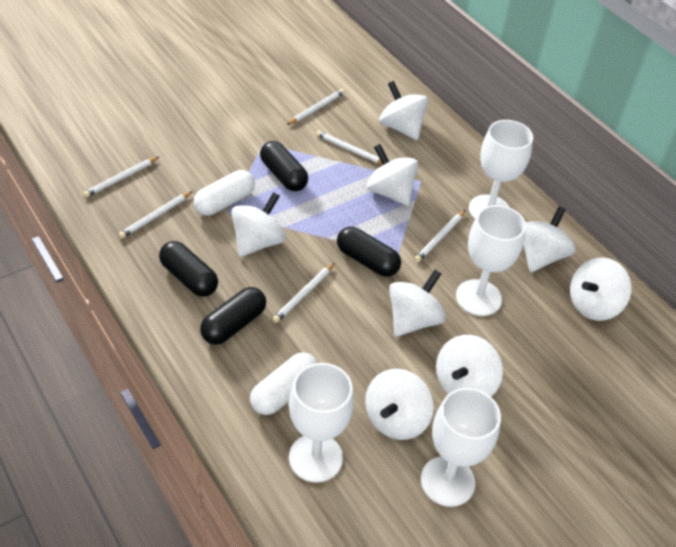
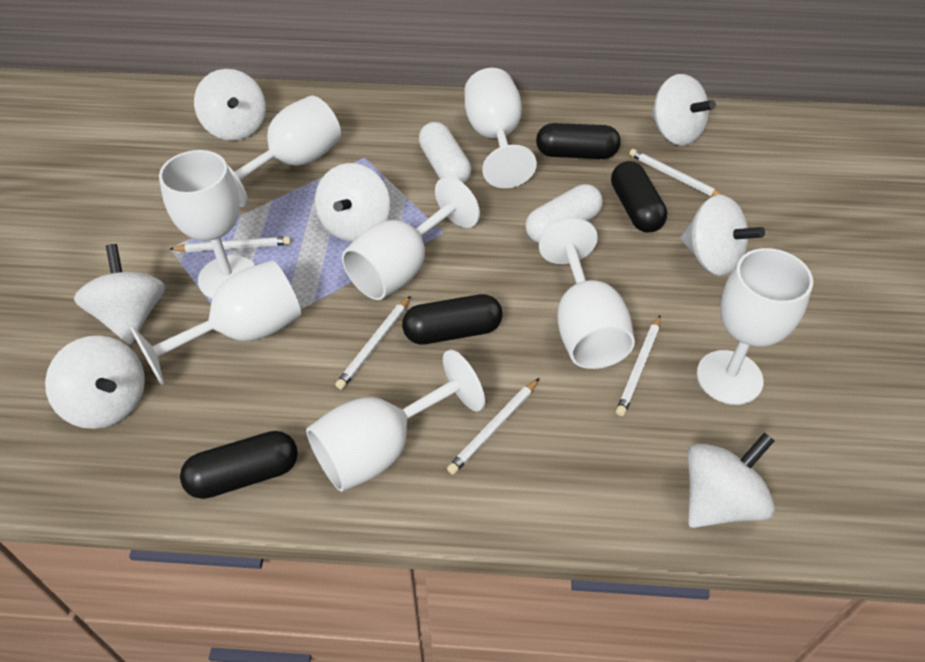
white goblet: 4 -> 8
white pencil: 6 -> 5
white spinning top: 8 -> 7

